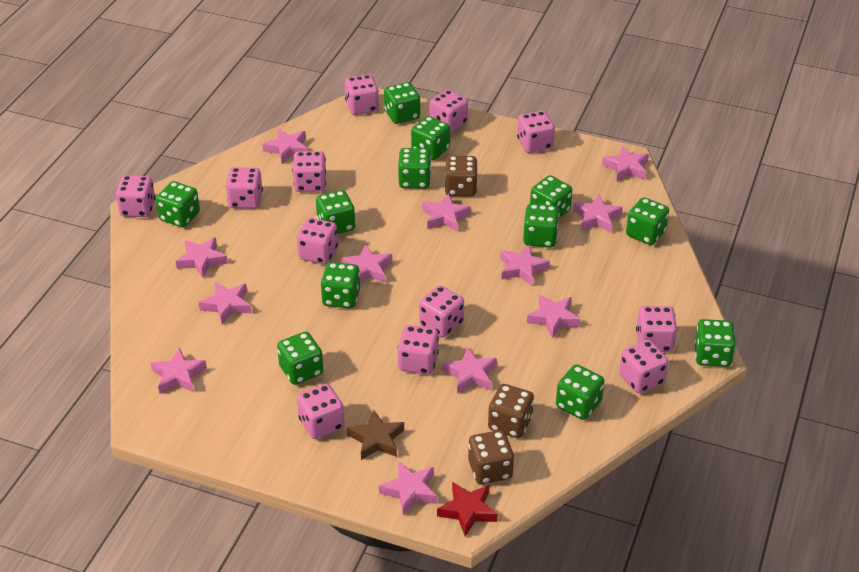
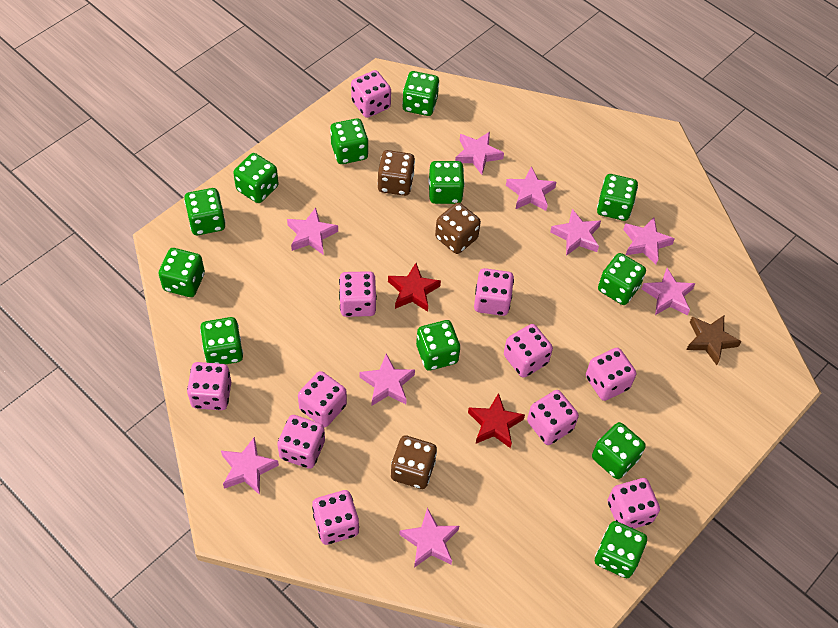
pink dice: 12 -> 11
pink star: 12 -> 9
red star: 1 -> 2

